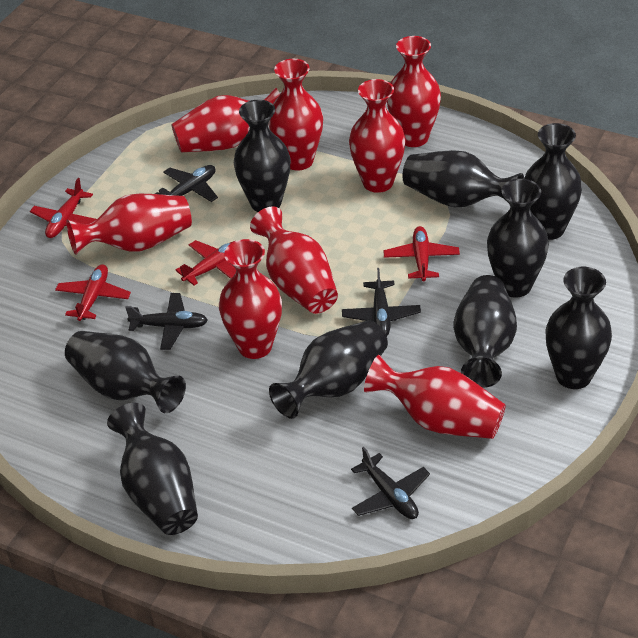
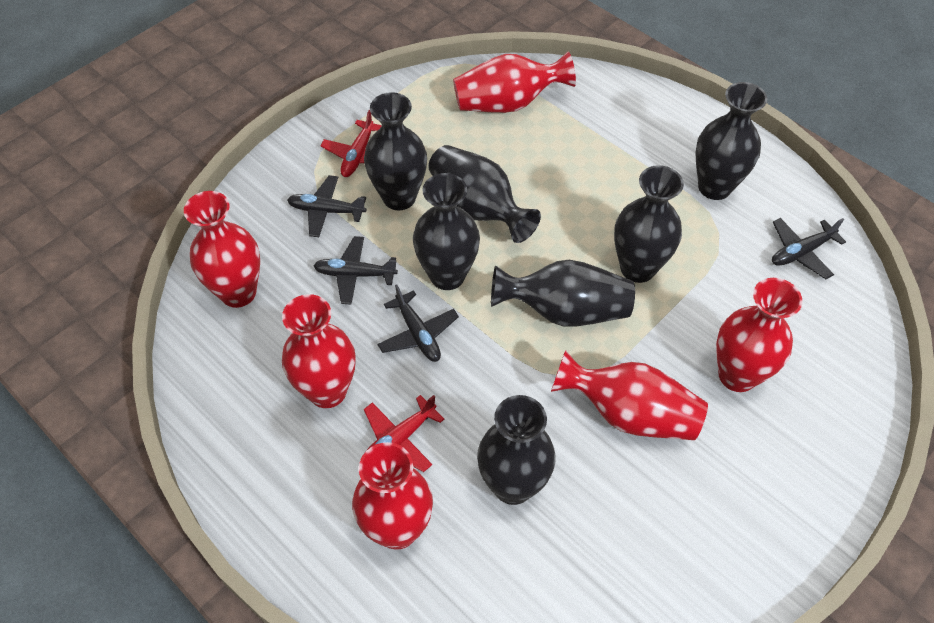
black vase: 9 -> 7
red plane: 4 -> 2
red vase: 8 -> 6

